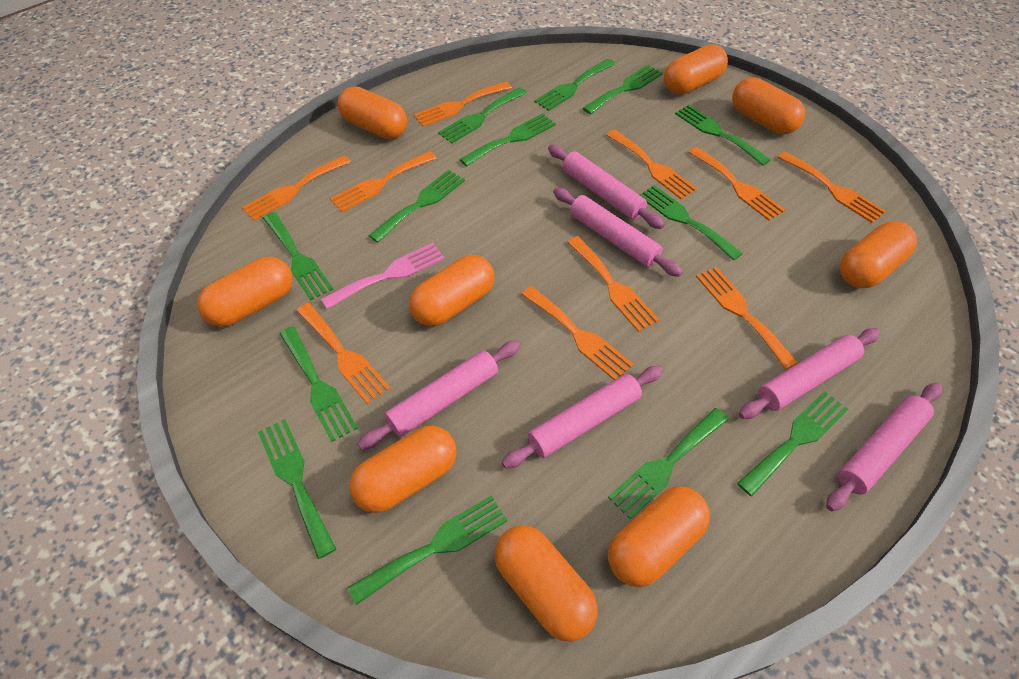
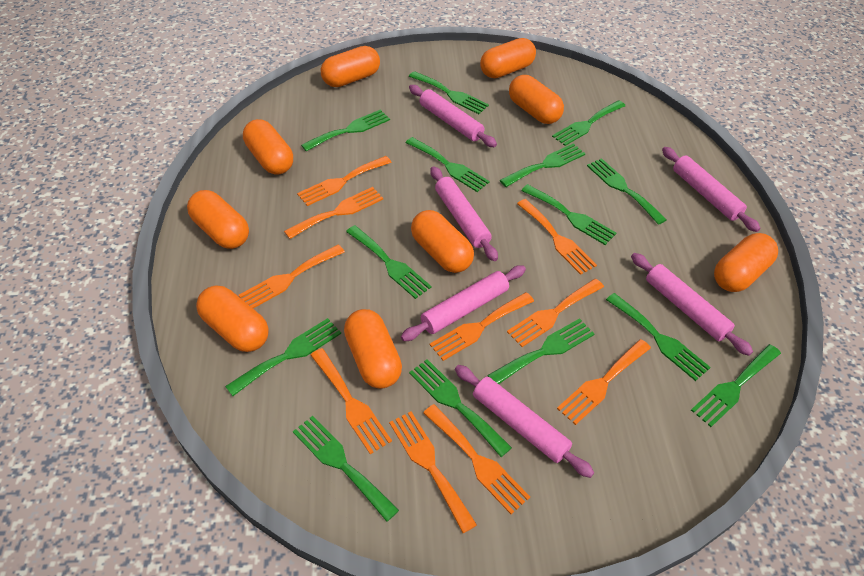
green fork: 13 -> 14
pink fork: 1 -> 0

